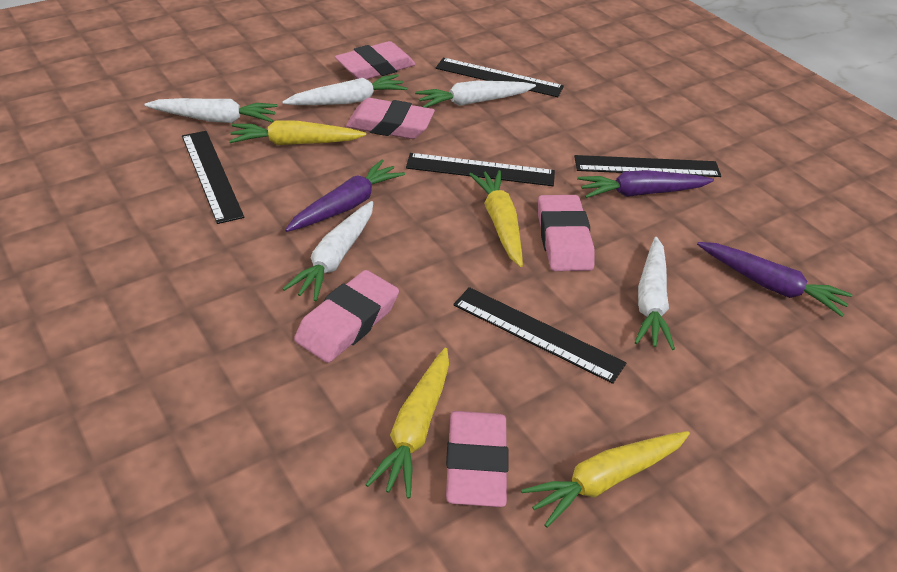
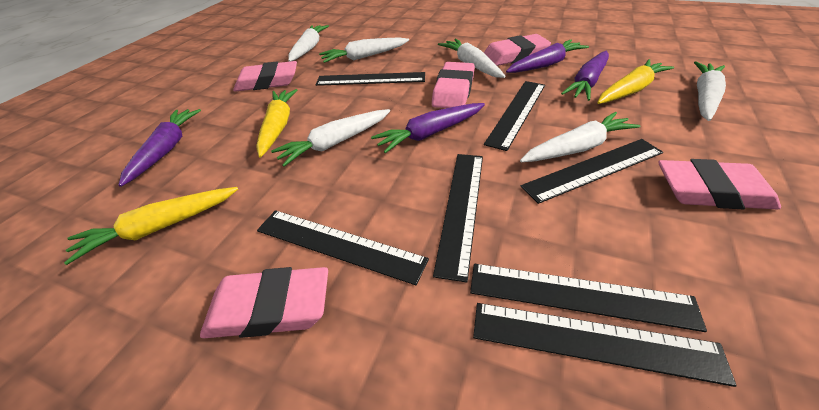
black ruler: 5 -> 7
purple carrot: 3 -> 4
white carrot: 5 -> 6
yellow carrot: 4 -> 3

